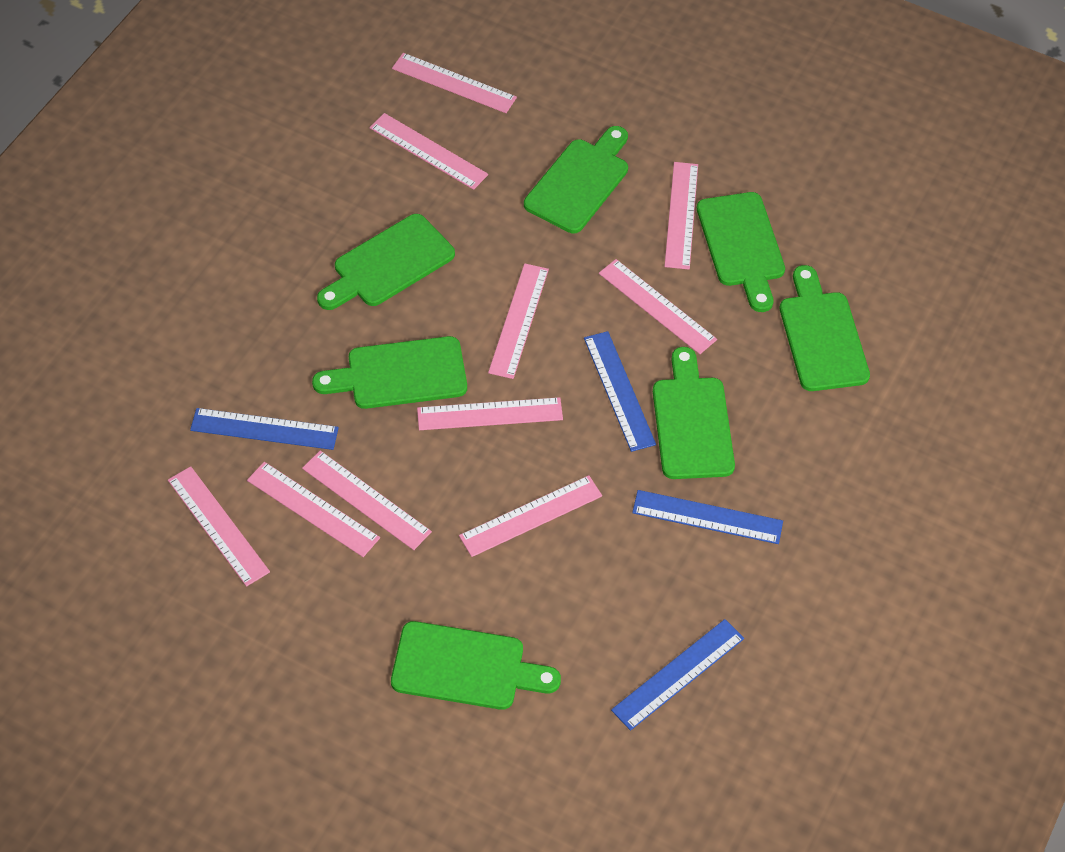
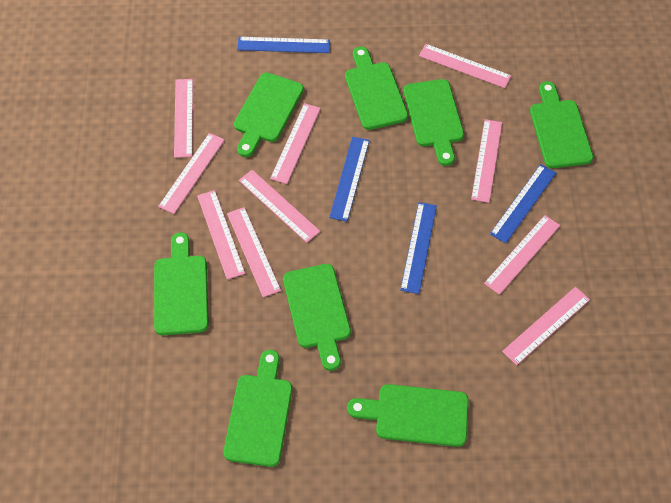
green cutting board: 7 -> 8

